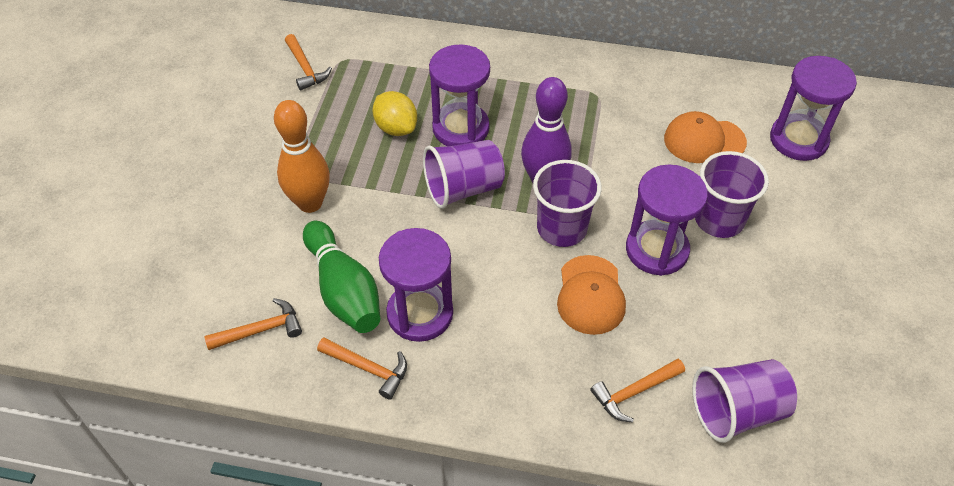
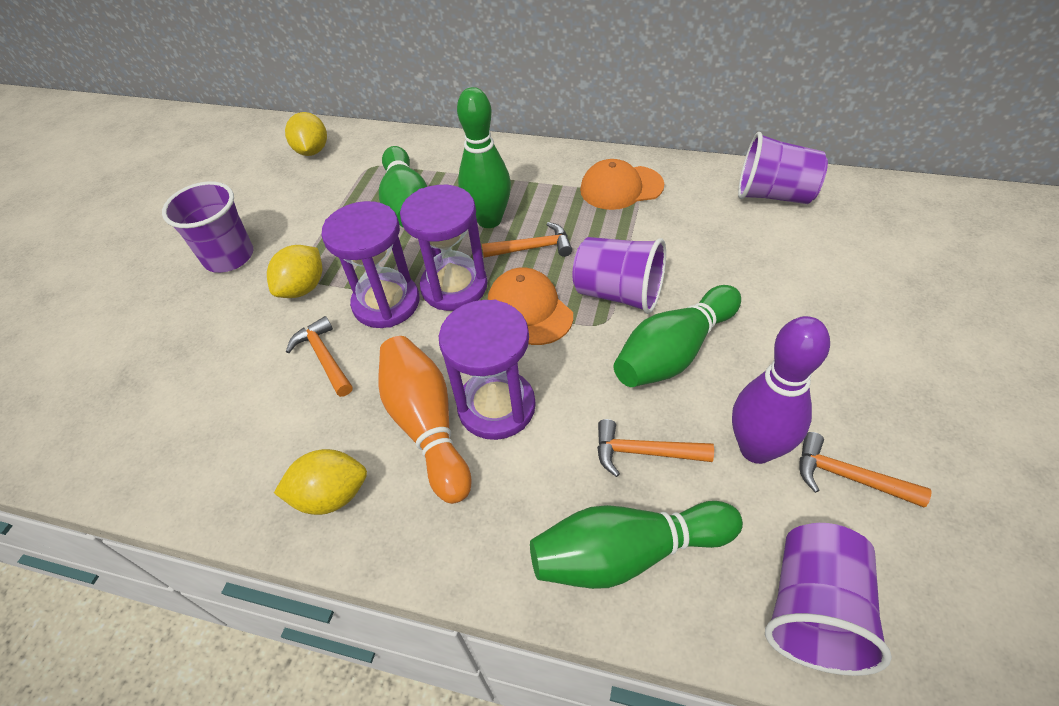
green bowling pin: 1 -> 4
purple hourglass: 4 -> 3
yellow lemon: 1 -> 3

